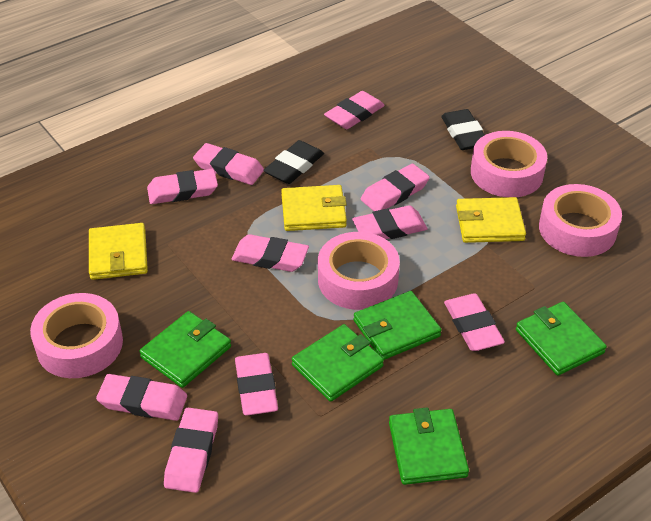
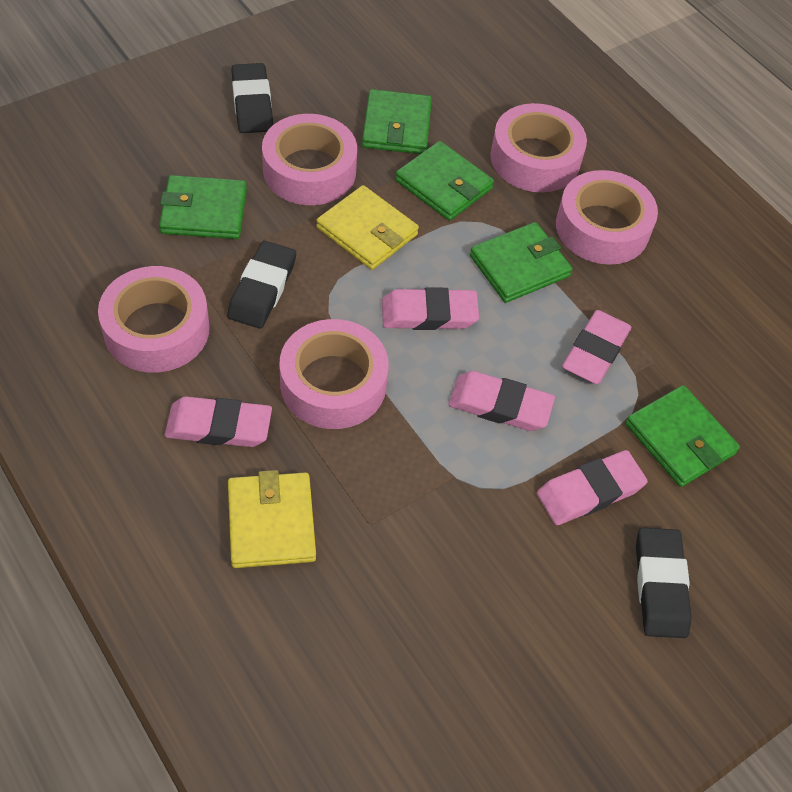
black eraser: 2 -> 3
pink eraser: 10 -> 5
pink tape: 4 -> 5
yellow wallet: 3 -> 2

